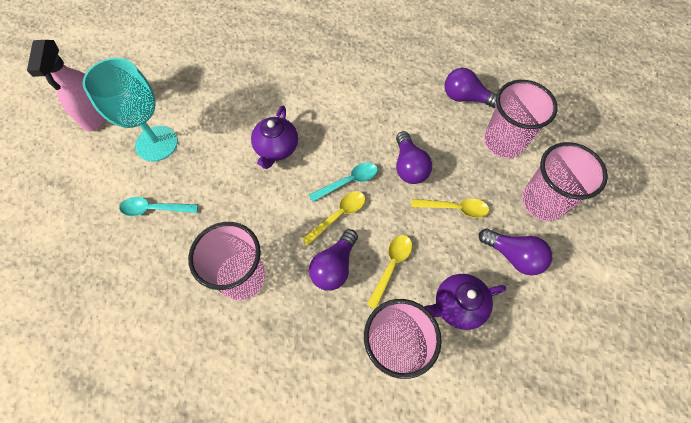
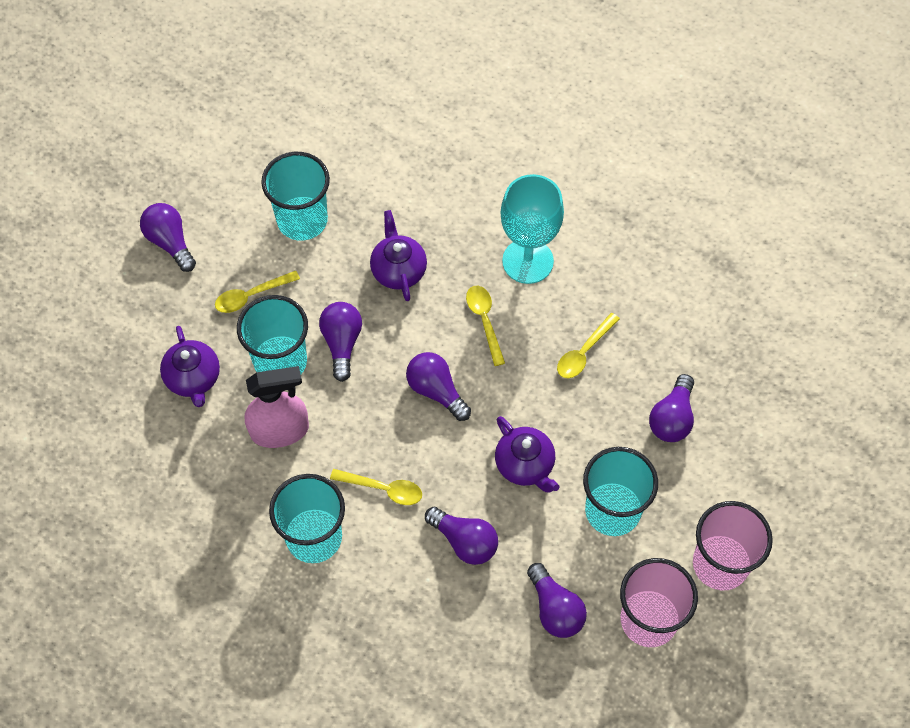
pink cup: 4 -> 2
purple light bulb: 4 -> 6
purple teapot: 2 -> 3
turquoise cup: 0 -> 4
turquoise spoon: 2 -> 0
yellow spoon: 3 -> 4

